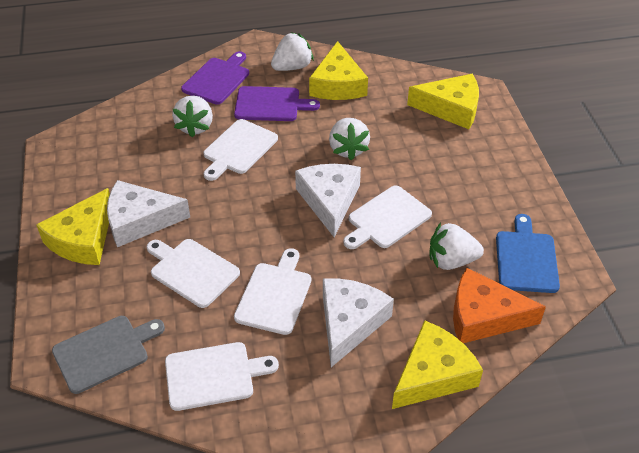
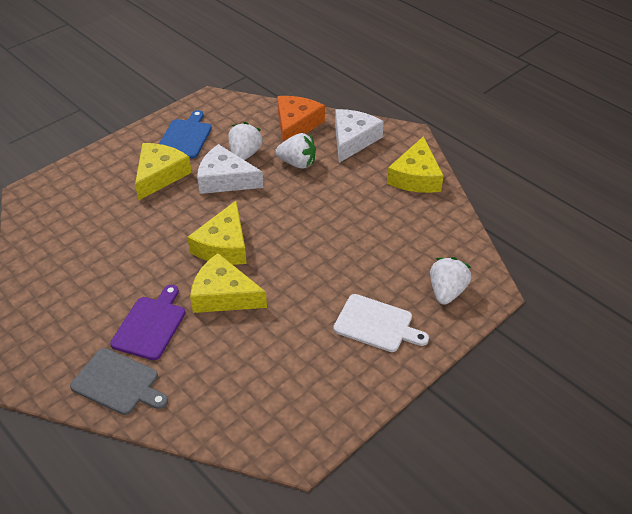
purple cutting board: 2 -> 1
white cheese: 3 -> 2
white cutting board: 5 -> 1
white strawberry: 4 -> 3

